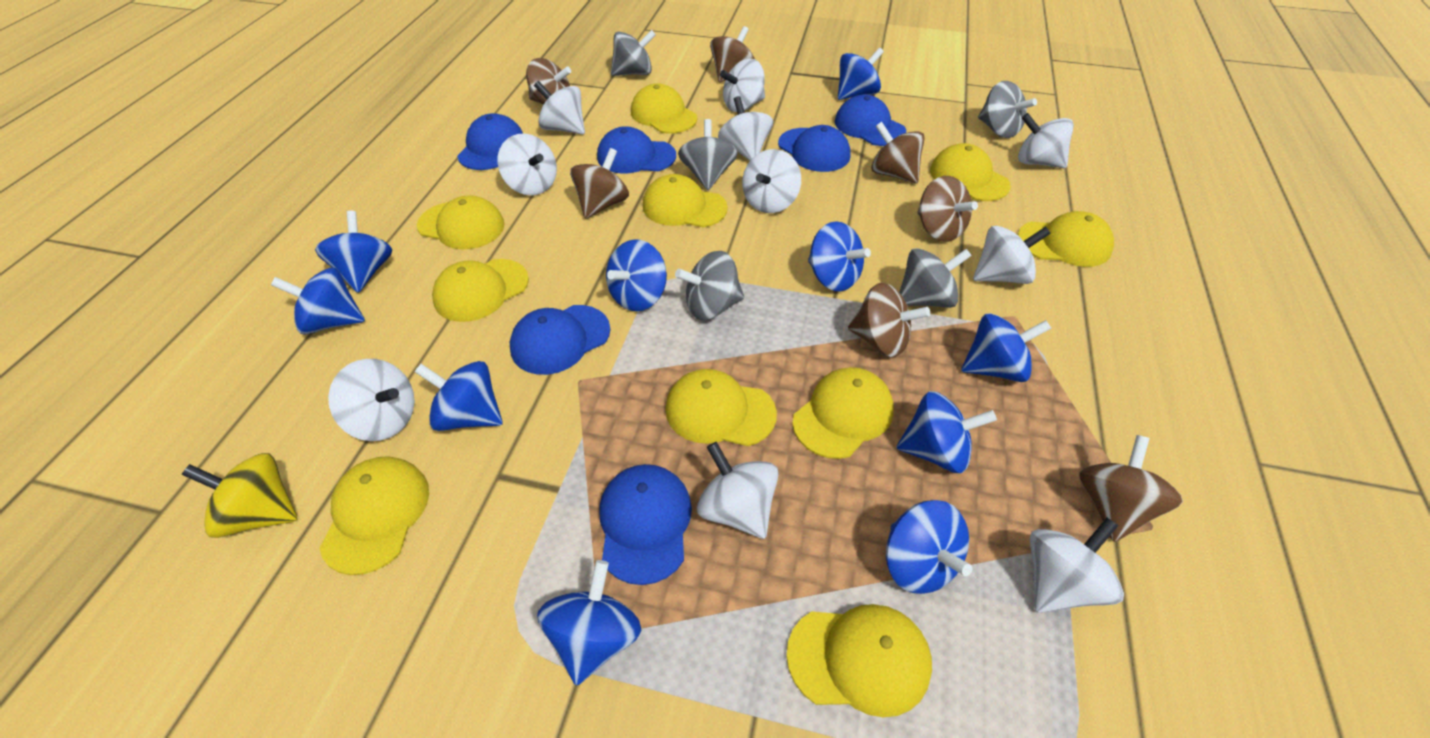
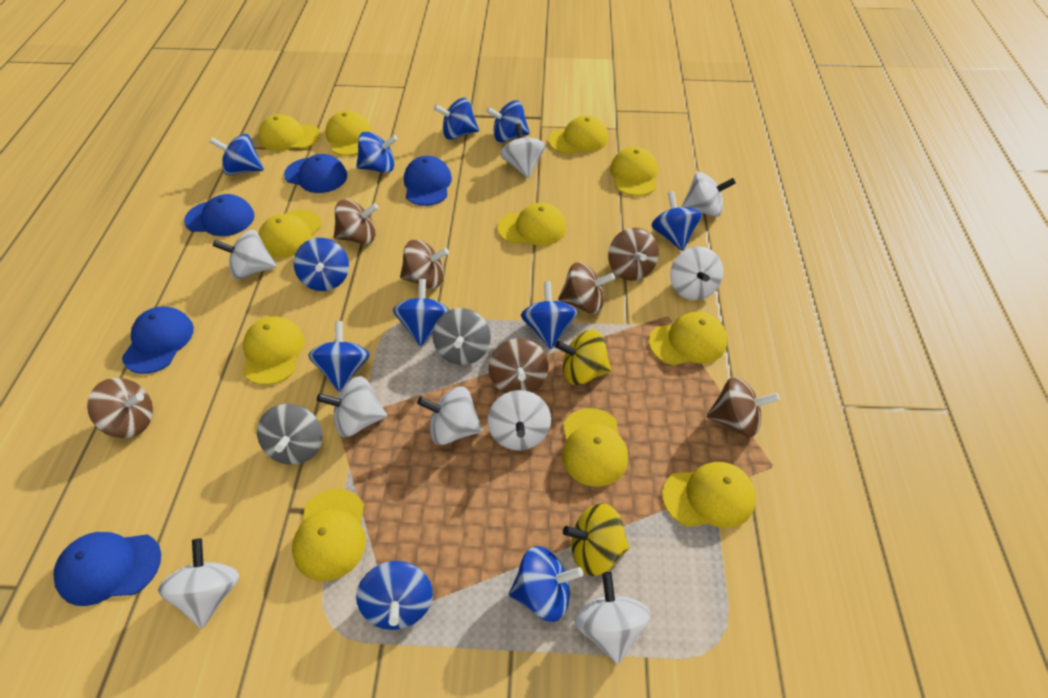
blue cap: 6 -> 5
blue spinning top: 10 -> 11
grey spinning top: 5 -> 2
white spinning top: 10 -> 9
yellow cap: 10 -> 11
yellow spinning top: 1 -> 2

